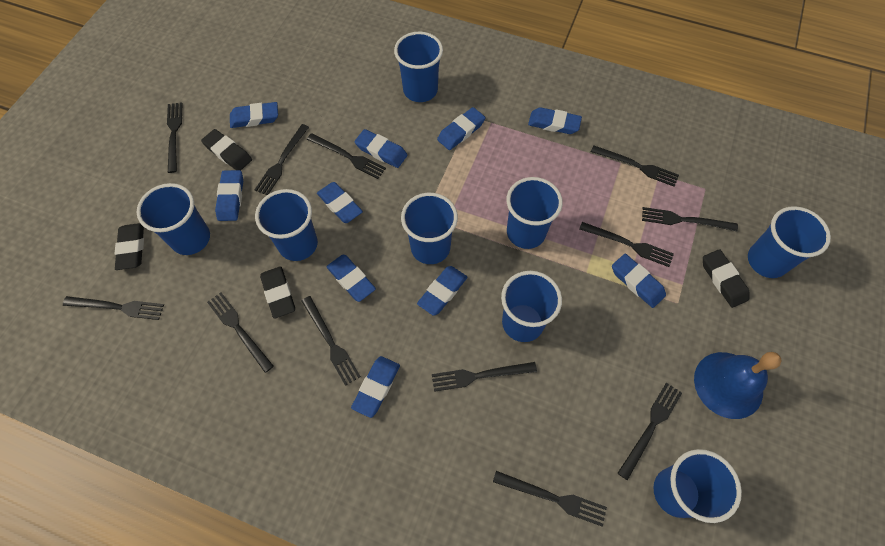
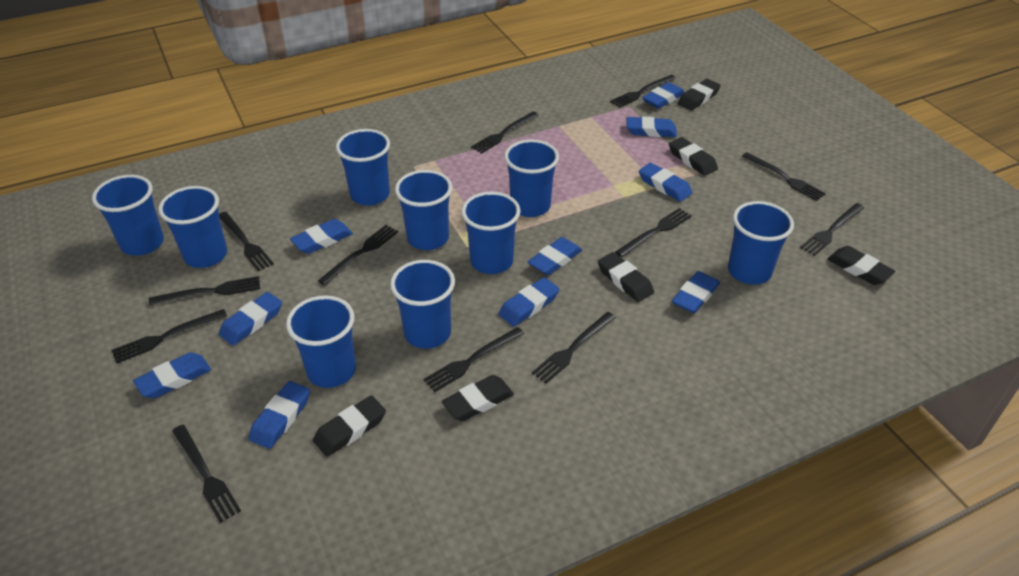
black eraser: 4 -> 6
blue bell: 1 -> 0
blue cup: 8 -> 9

